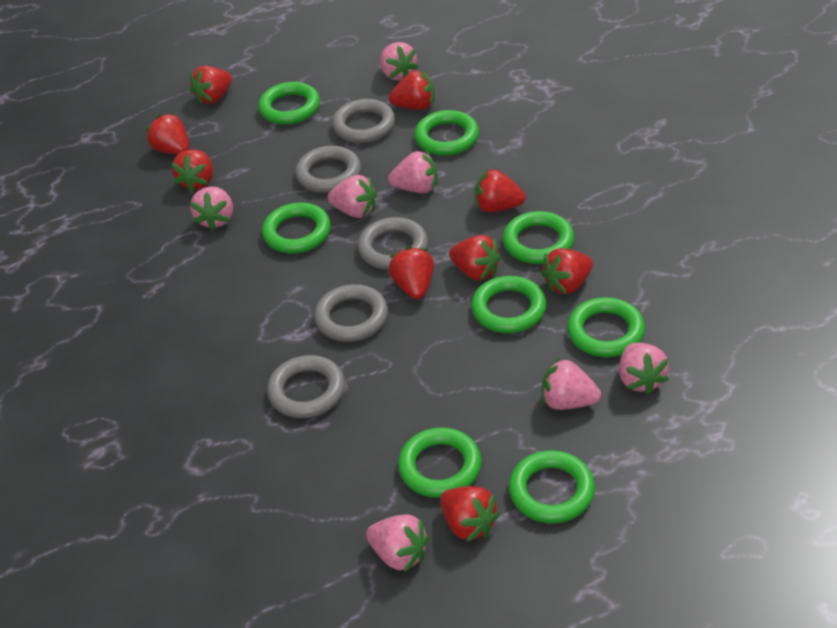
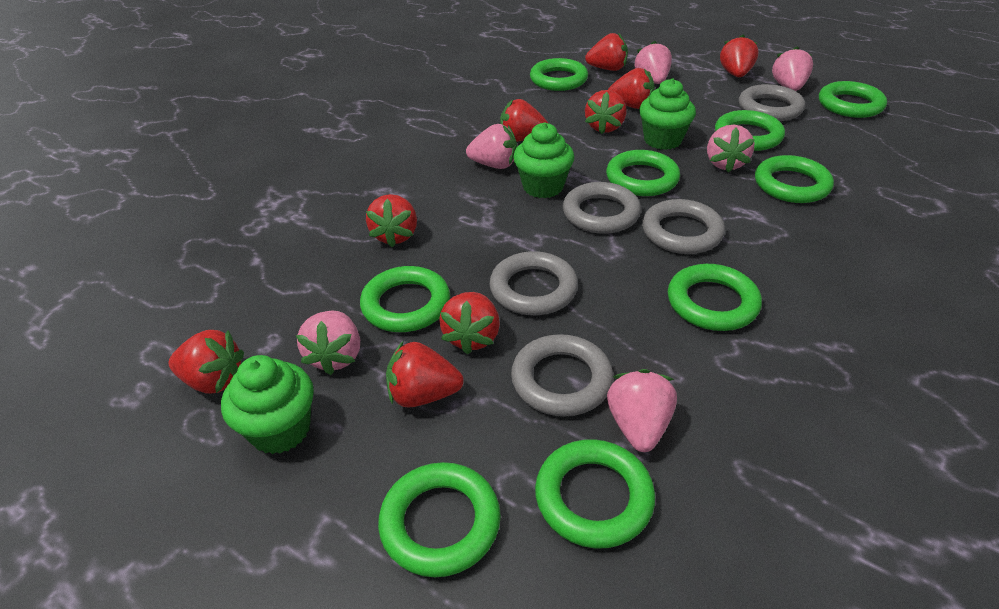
green cupcake: 0 -> 3
green ring: 8 -> 9
pink strawberry: 7 -> 6

